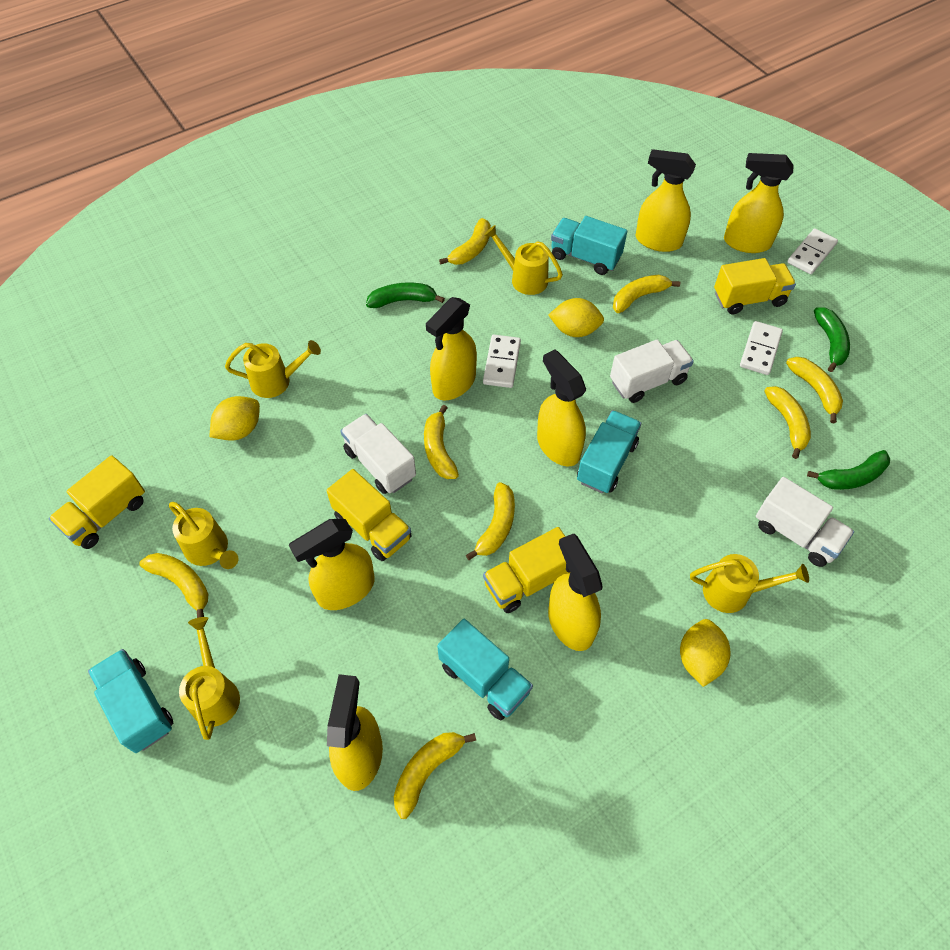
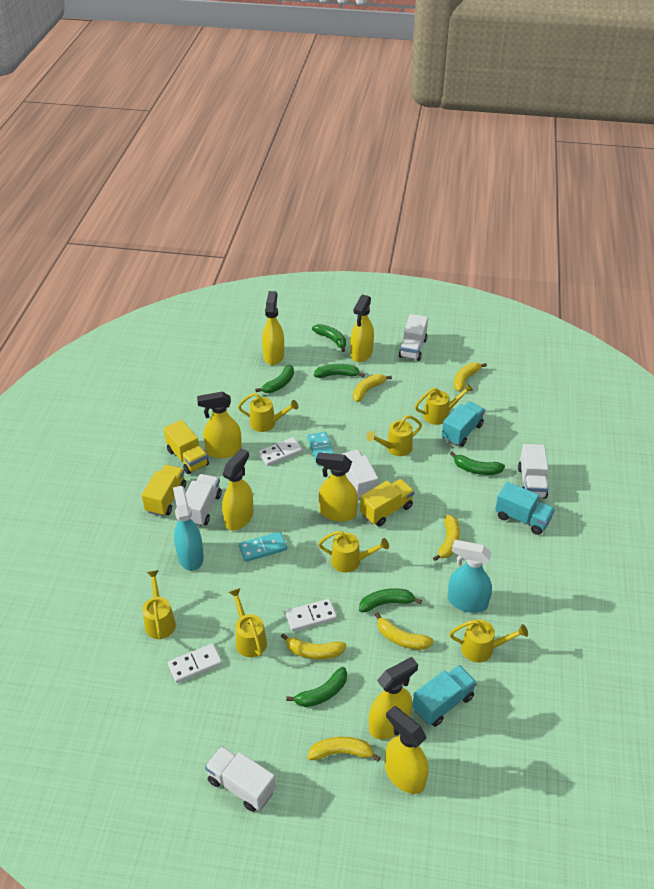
green banana: 3 -> 6
turquoise domino: 0 -> 2
turquoise spray bottle: 0 -> 2
turquoise truck: 4 -> 3
white truck: 3 -> 5
yellow banana: 8 -> 6
yellow lemon: 3 -> 0
yellow truck: 4 -> 3
yellow watering can: 5 -> 7

